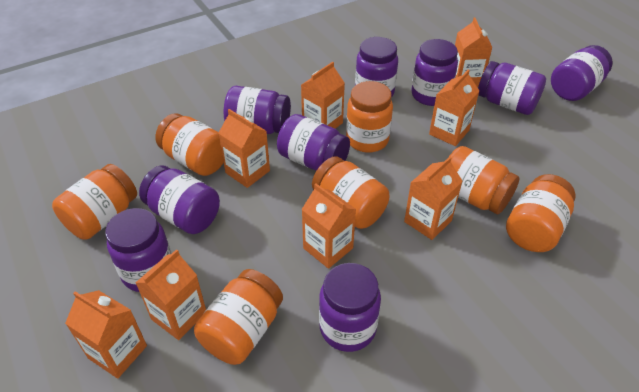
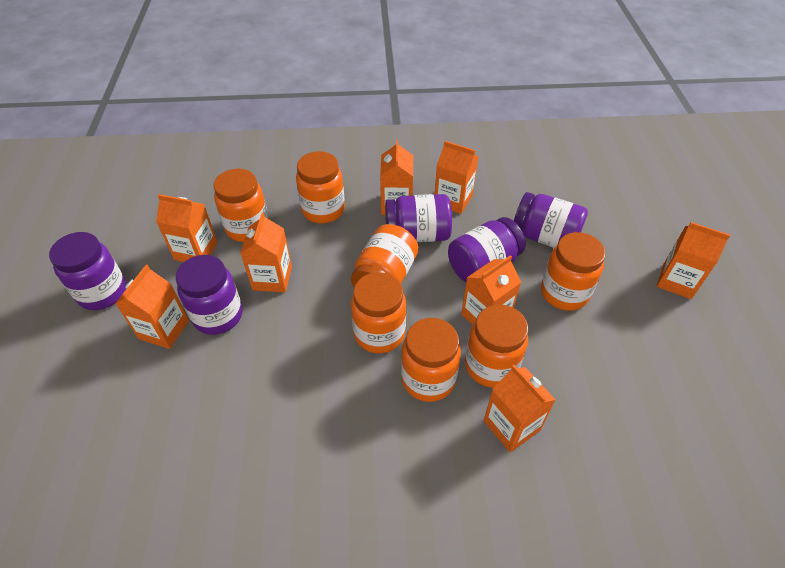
purple jar: 9 -> 5

